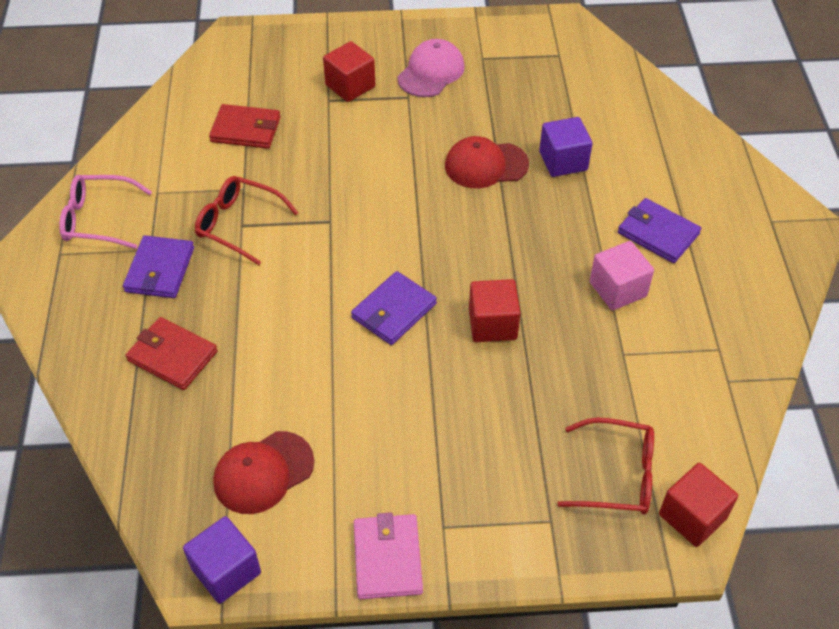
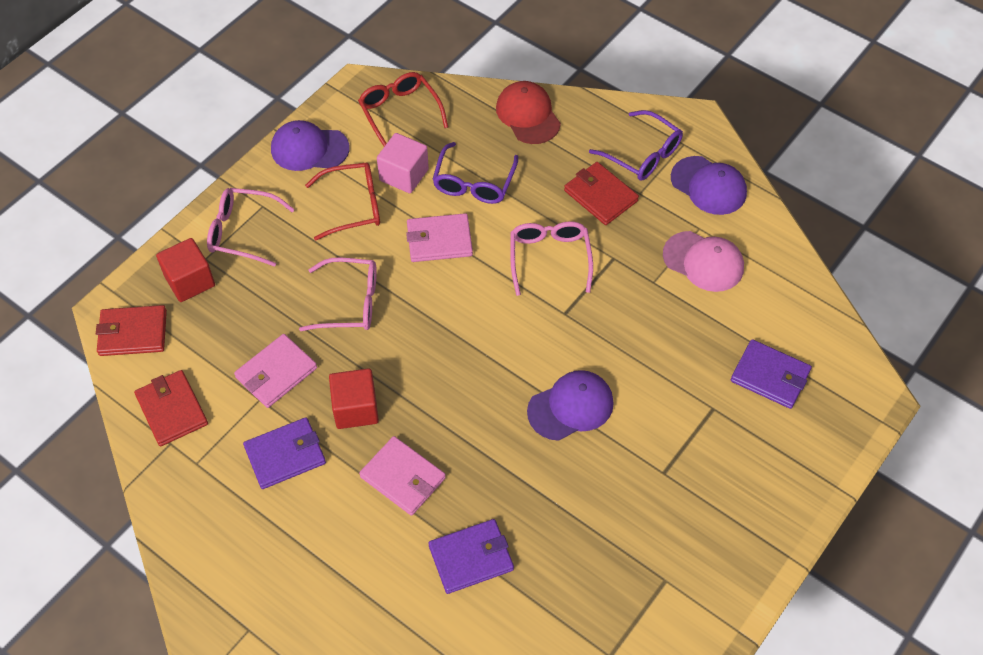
pink glasses: 1 -> 3
pink wallet: 1 -> 3
purple cap: 0 -> 3
purple cube: 2 -> 0
purple glasses: 0 -> 2
red cap: 2 -> 1
red cube: 3 -> 2
red wallet: 2 -> 3

